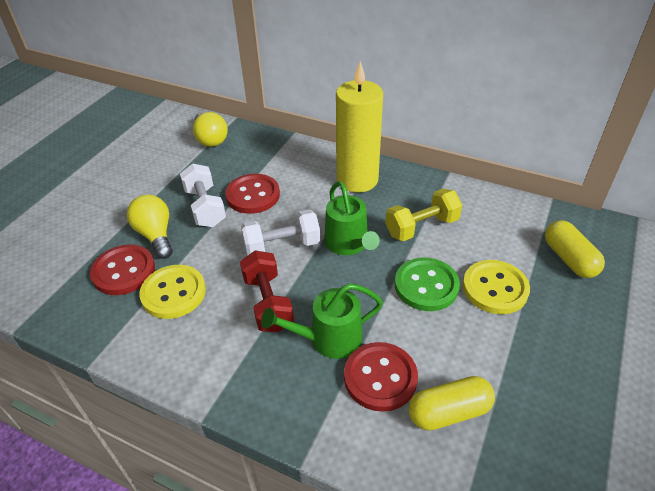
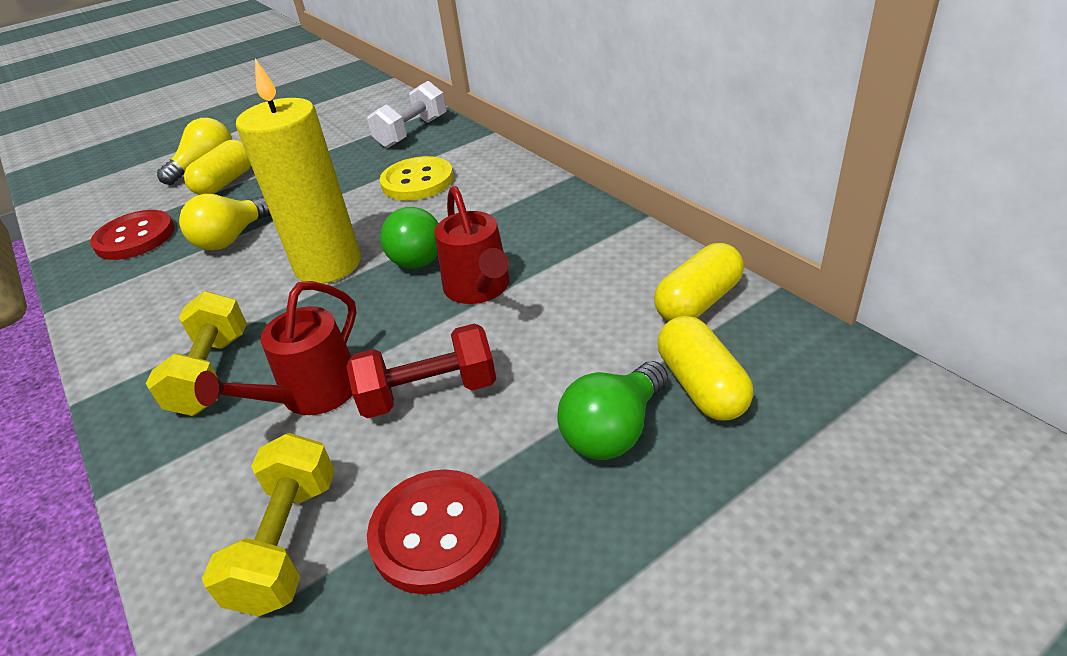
green button: 1 -> 0
green light bulb: 0 -> 2
green watering can: 2 -> 0
red button: 3 -> 2
red watering can: 0 -> 2
white dumbbell: 2 -> 1
yellow button: 2 -> 1
yellow capsule: 2 -> 3
yellow dumbbell: 1 -> 2

